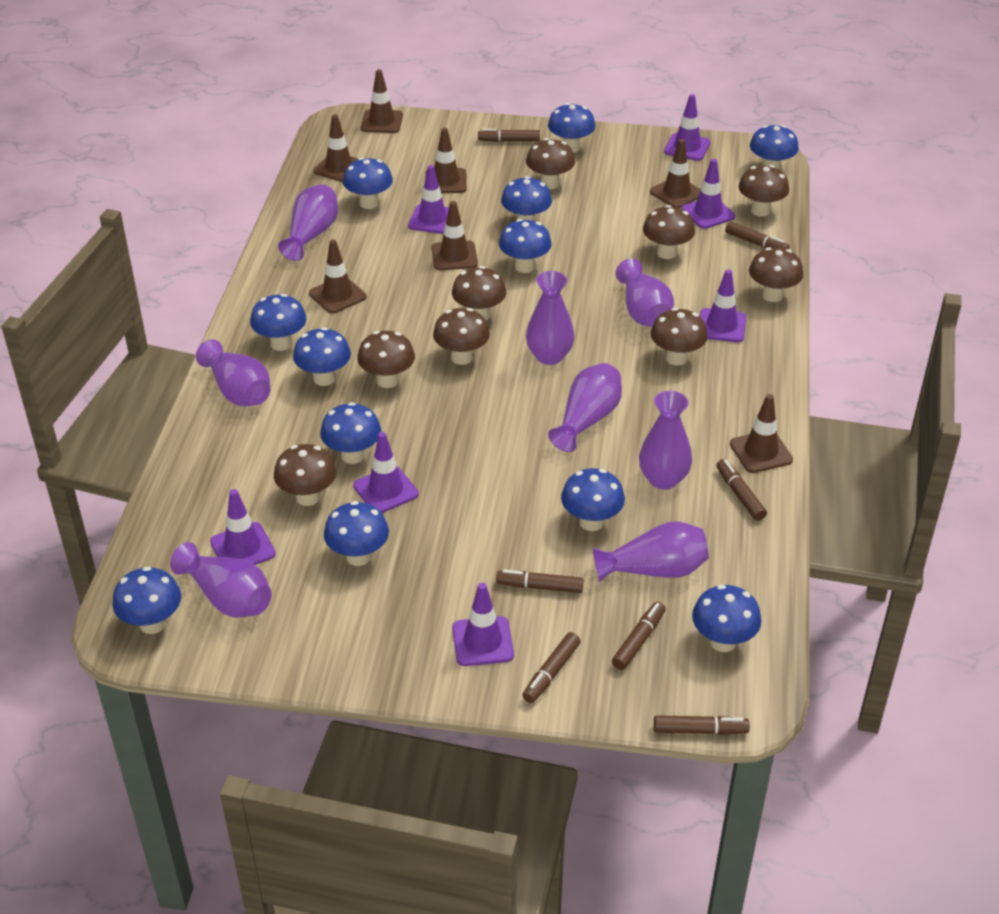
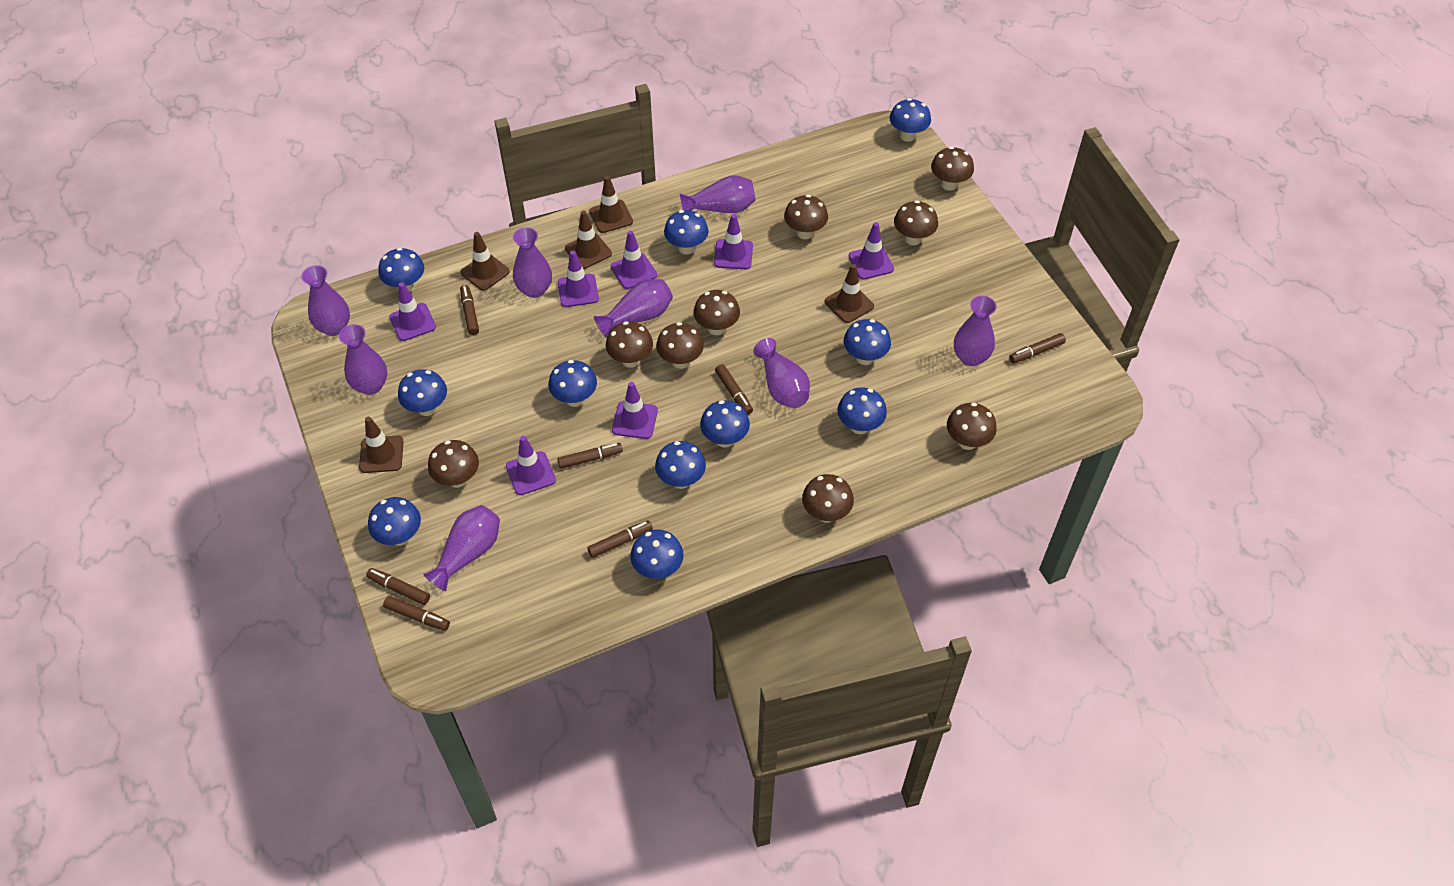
blue mushroom: 12 -> 11
brown traffic cone: 7 -> 5

